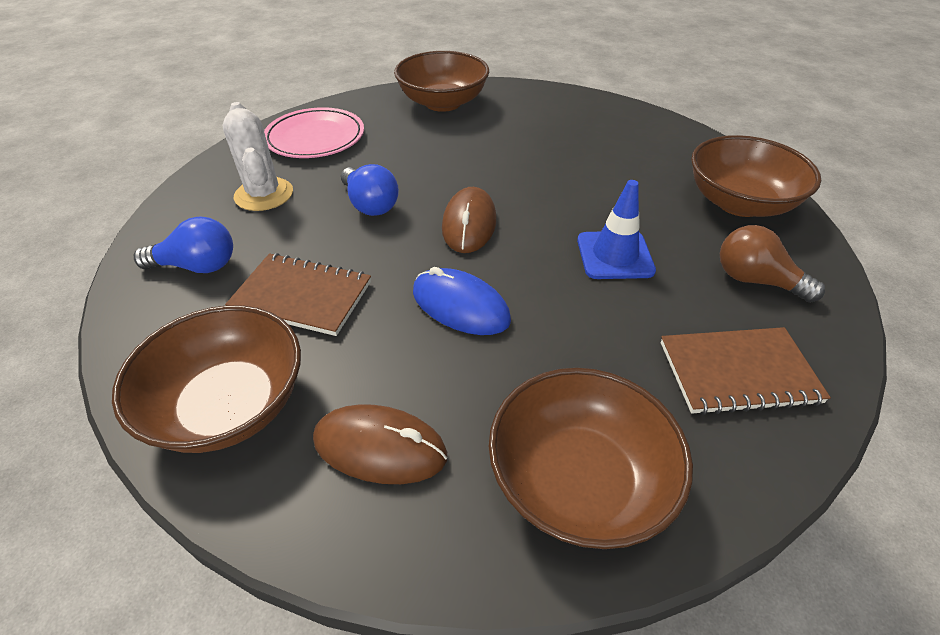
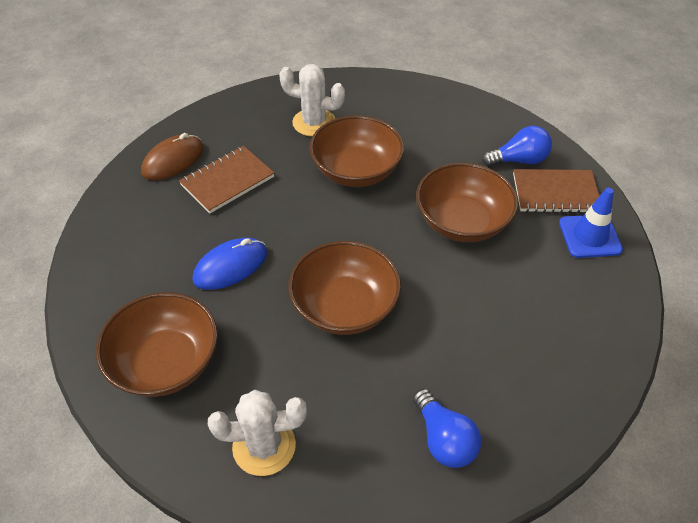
brown light bulb: 1 -> 0
brown mouse: 2 -> 1
pink plate: 1 -> 0
white cactus: 1 -> 2

